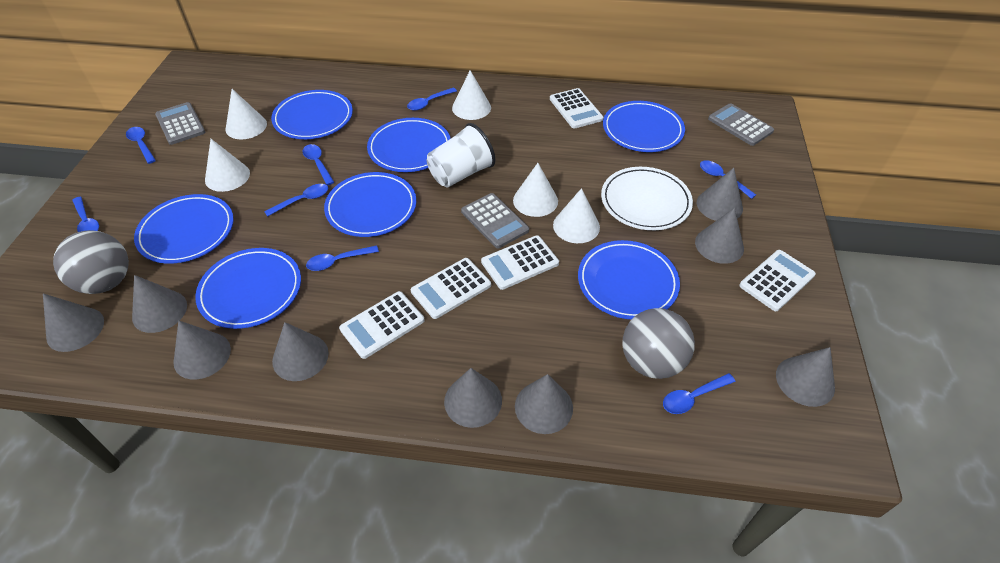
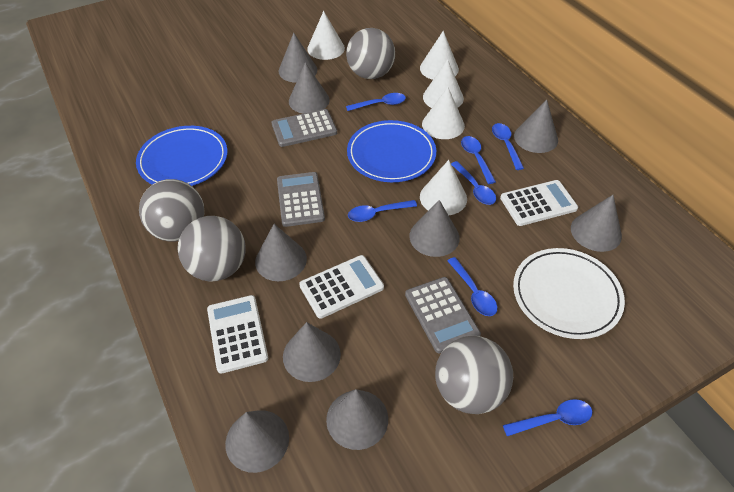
blue plate: 7 -> 2
blue spoon: 8 -> 7
grey ball: 2 -> 4
white calculator: 5 -> 3
white cup: 1 -> 0

